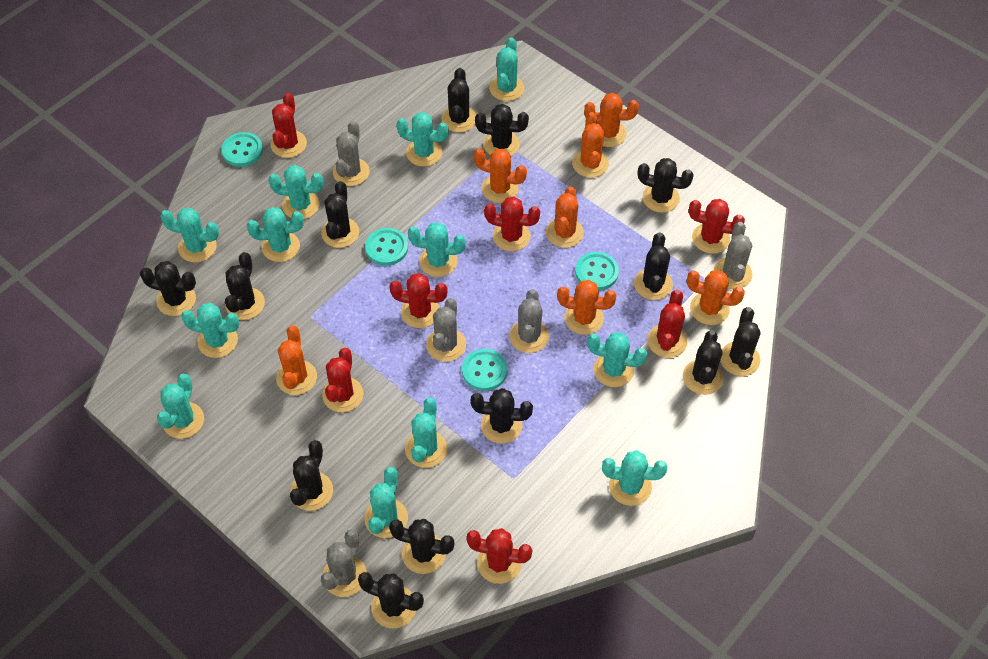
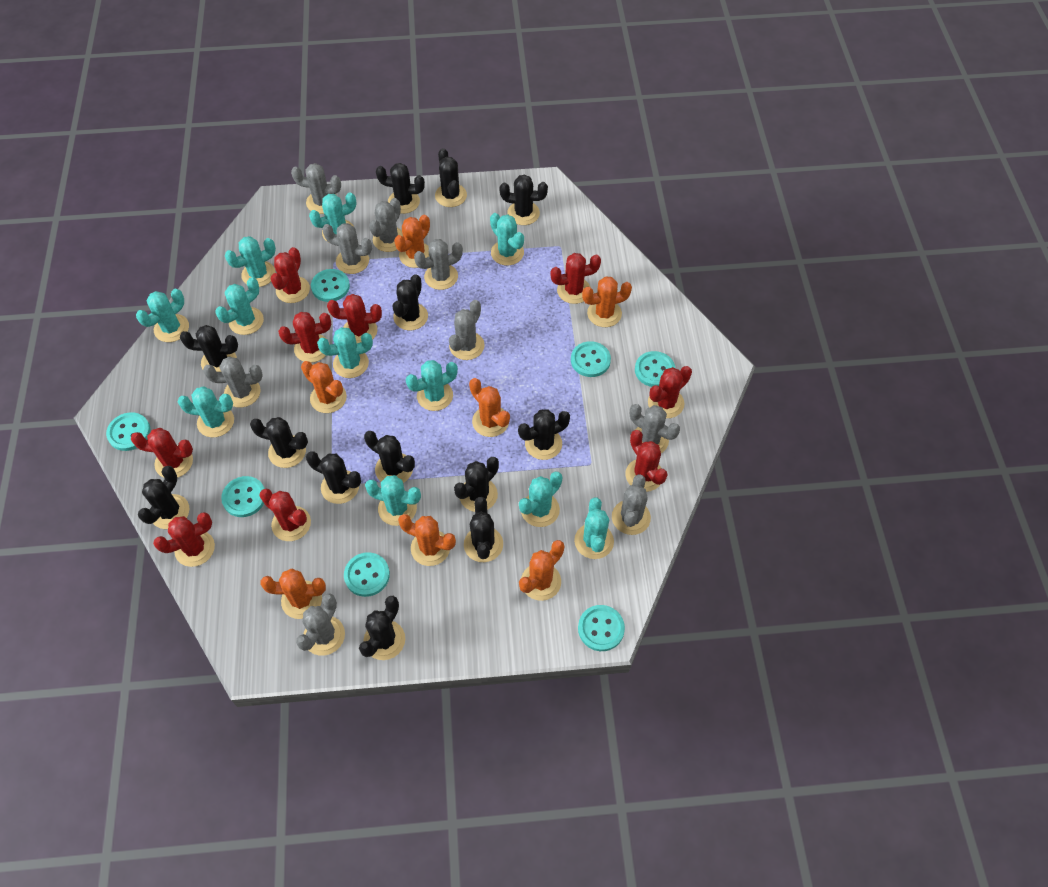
grey cactus: 5 -> 9
red cactus: 7 -> 9
turquoise button: 4 -> 7
turquoise cactus: 12 -> 11

